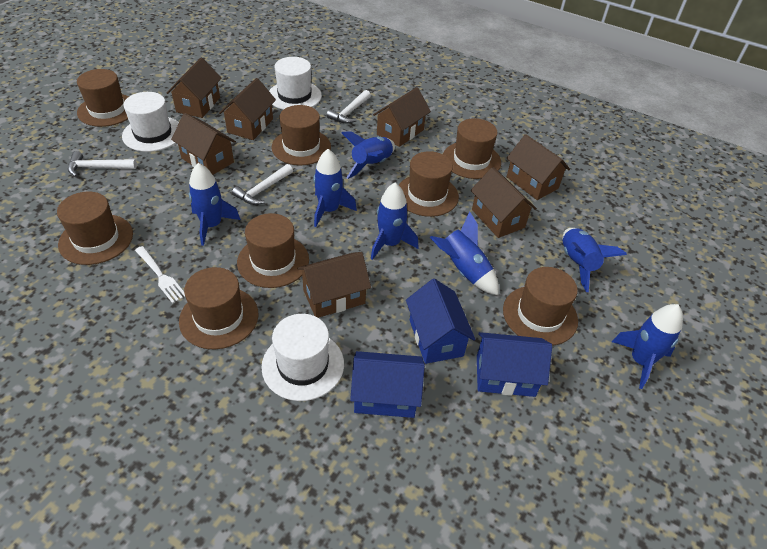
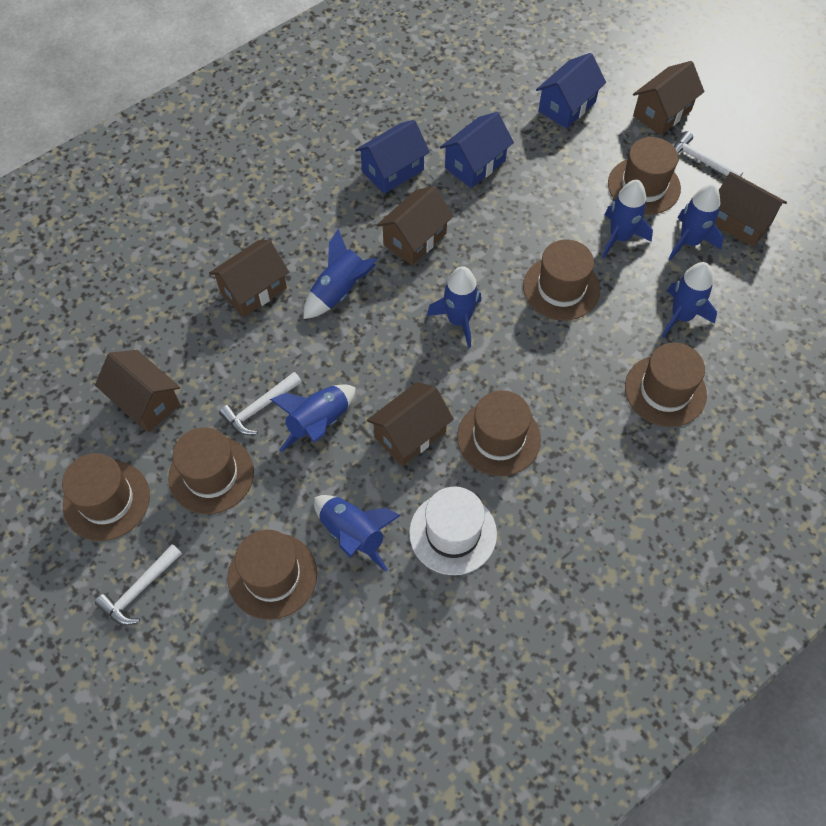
brown hat: 8 -> 7
brown house: 7 -> 6
white fork: 1 -> 0
white hat: 3 -> 1

